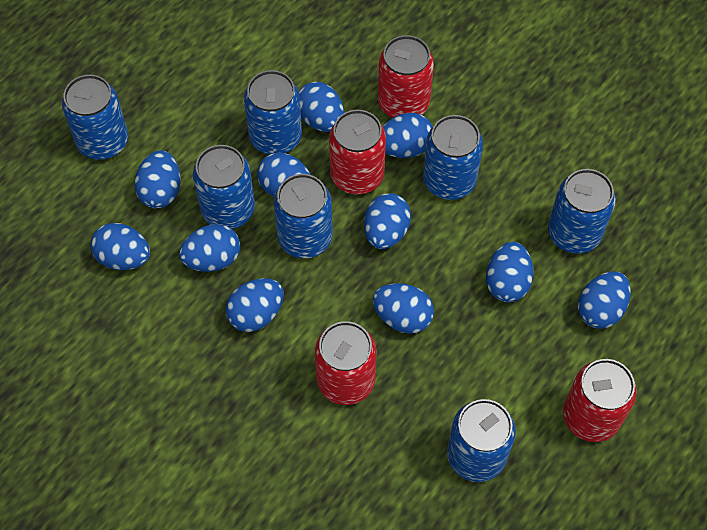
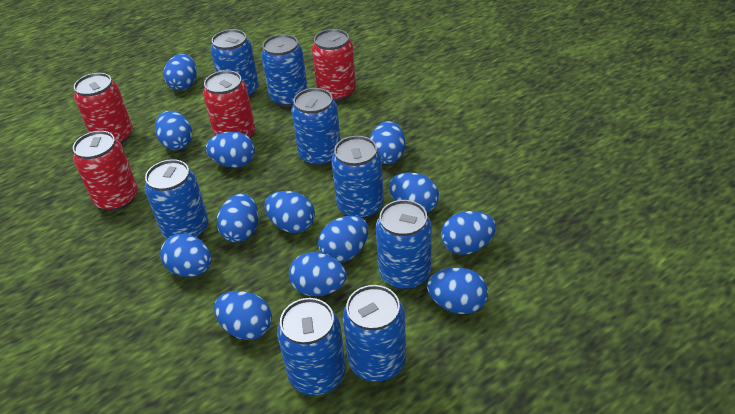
blue can: 7 -> 8
blue egg: 11 -> 13

